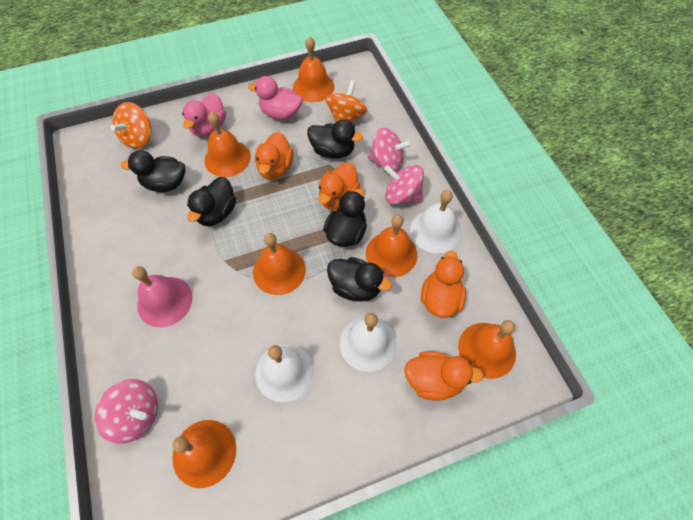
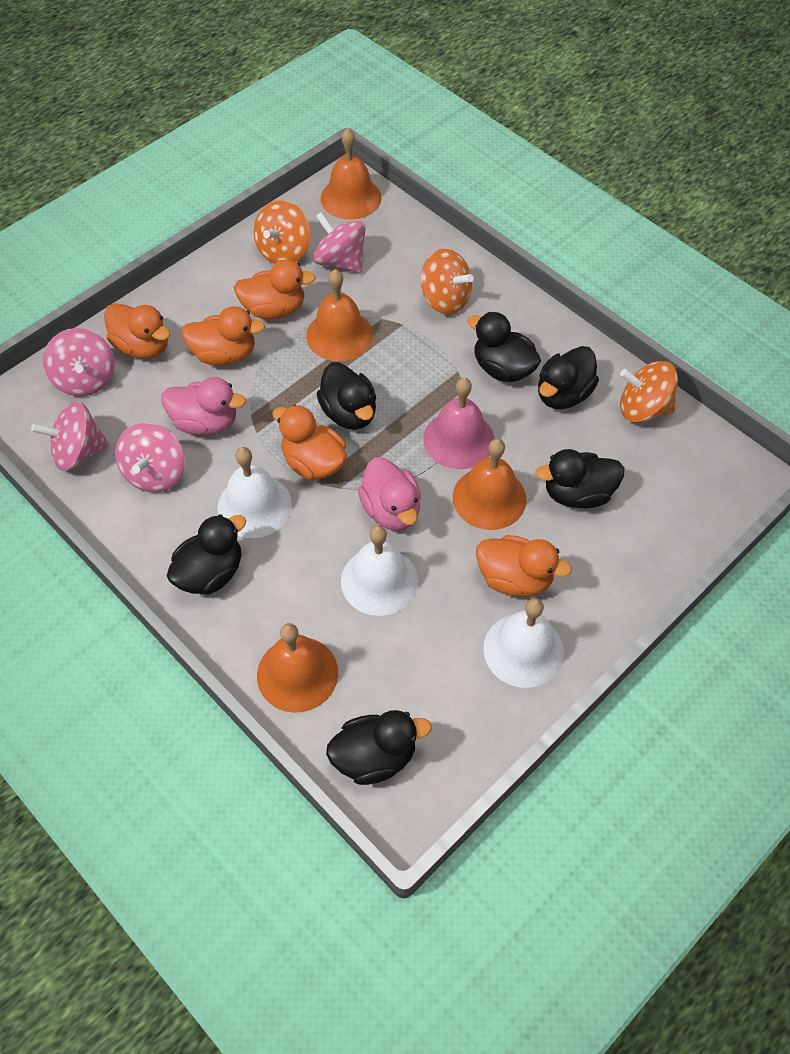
black duck: 5 -> 6
orange bell: 6 -> 4
orange duck: 4 -> 5
orange spinning top: 2 -> 3
pink spinning top: 3 -> 4

